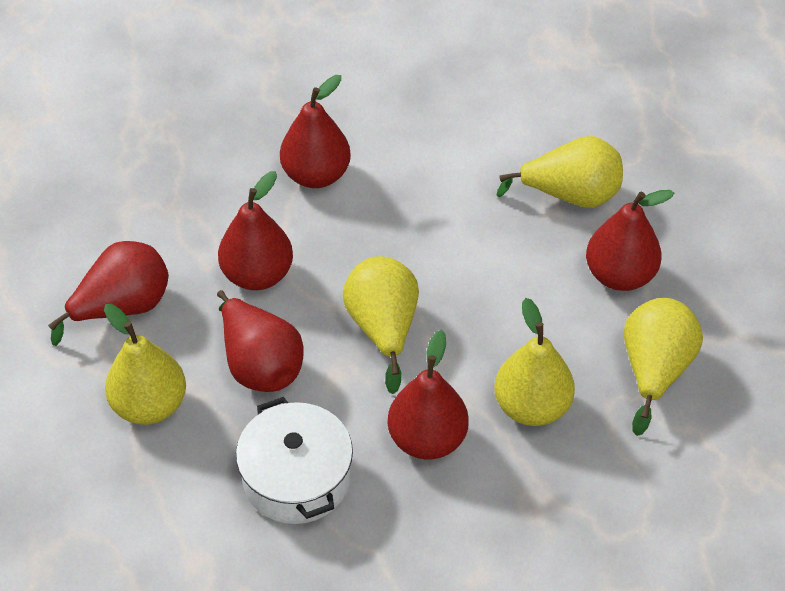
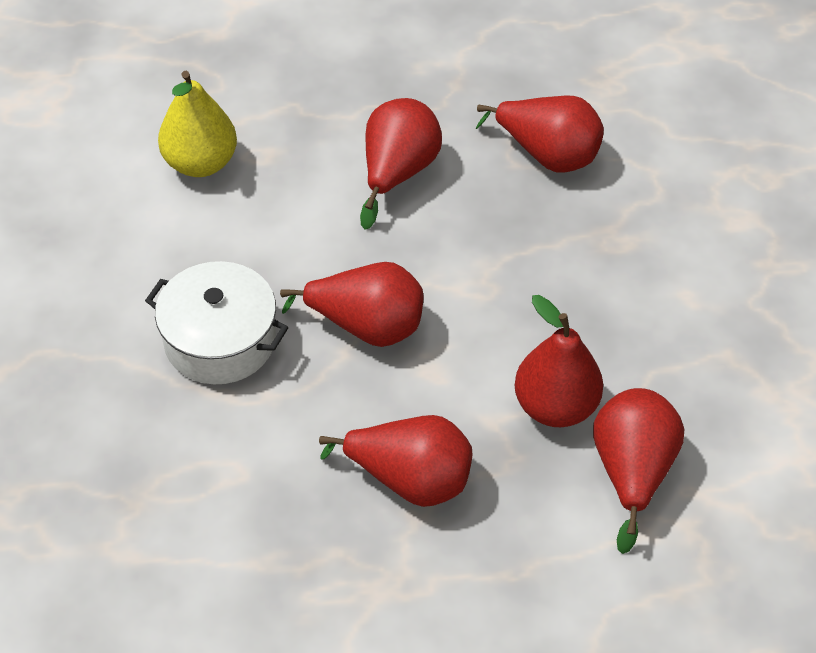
yellow pear: 5 -> 1

